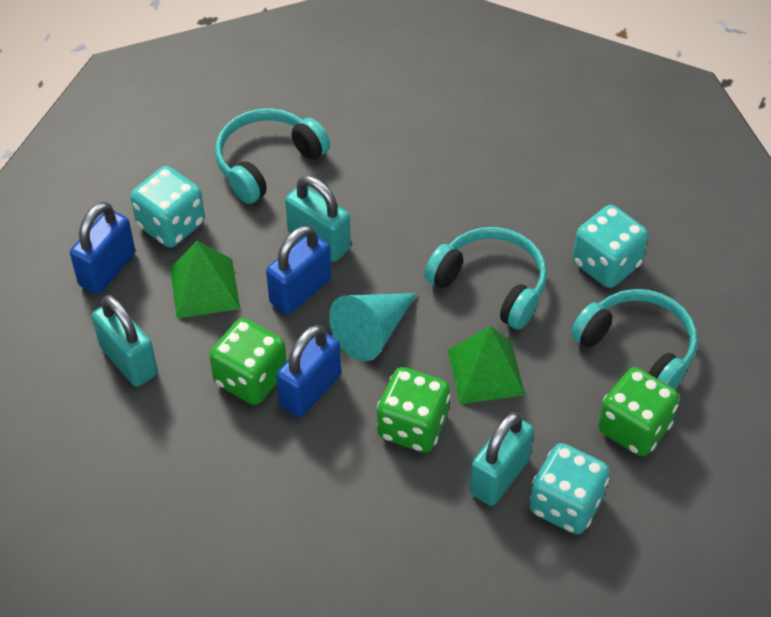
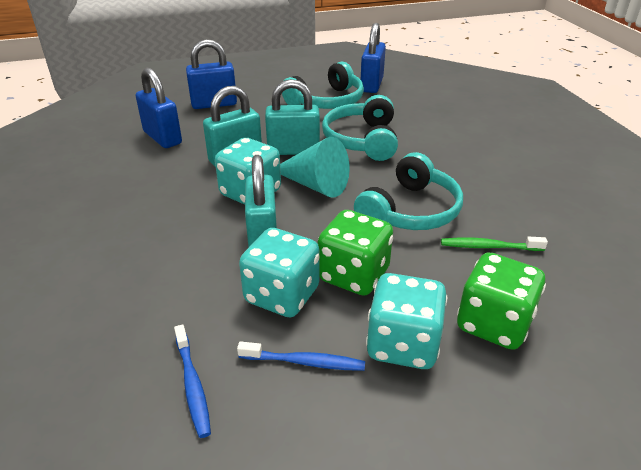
blue toothbrush: 0 -> 2
green dice: 3 -> 2
green pyramid: 2 -> 0
green toothbrush: 0 -> 1

